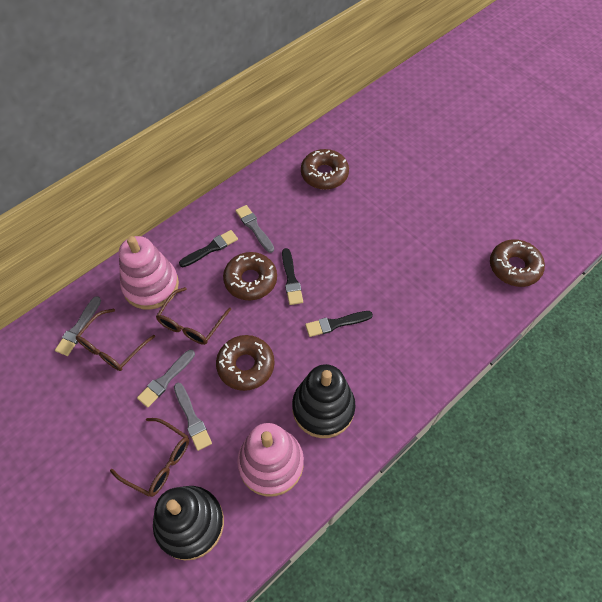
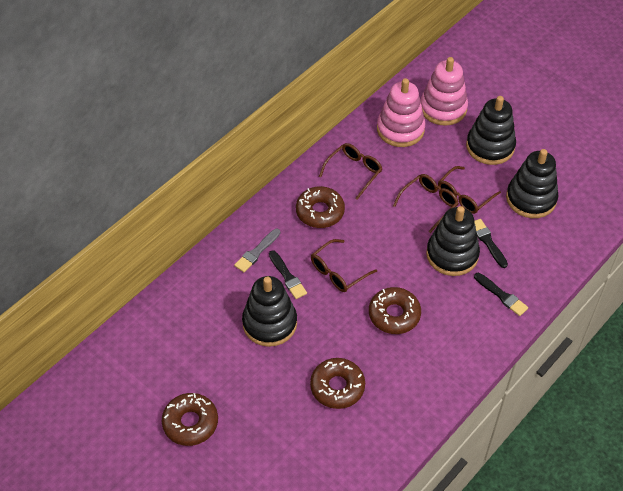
black stacking toy: 2 -> 4
brown glasses: 3 -> 4
grey brush: 4 -> 1

